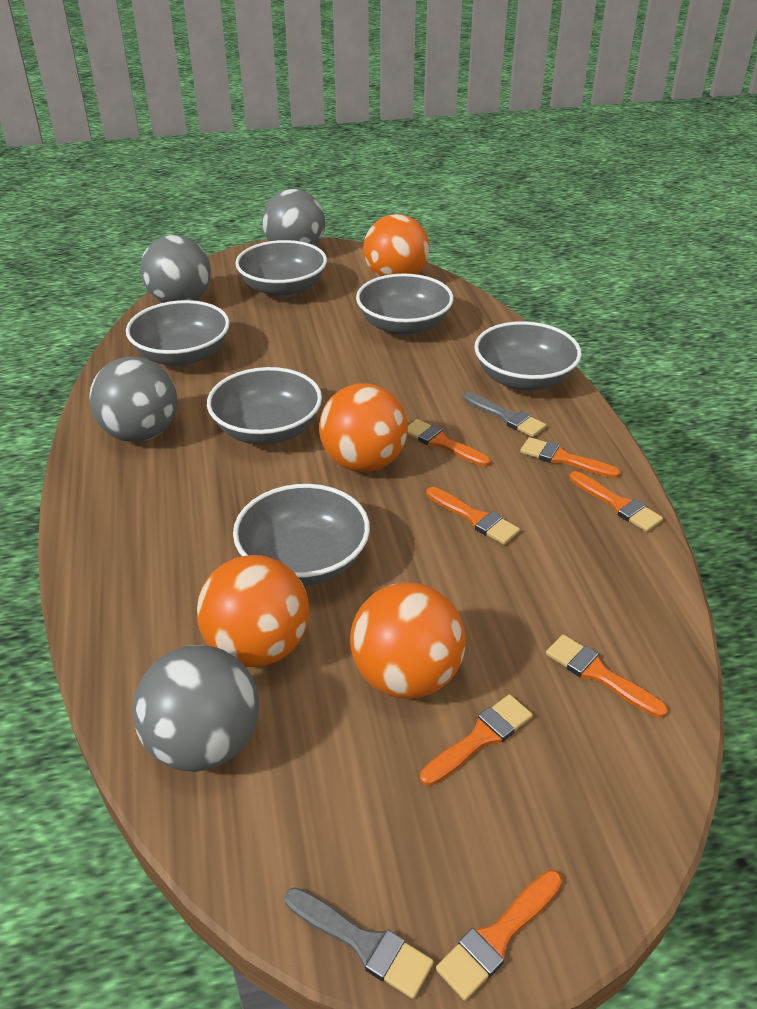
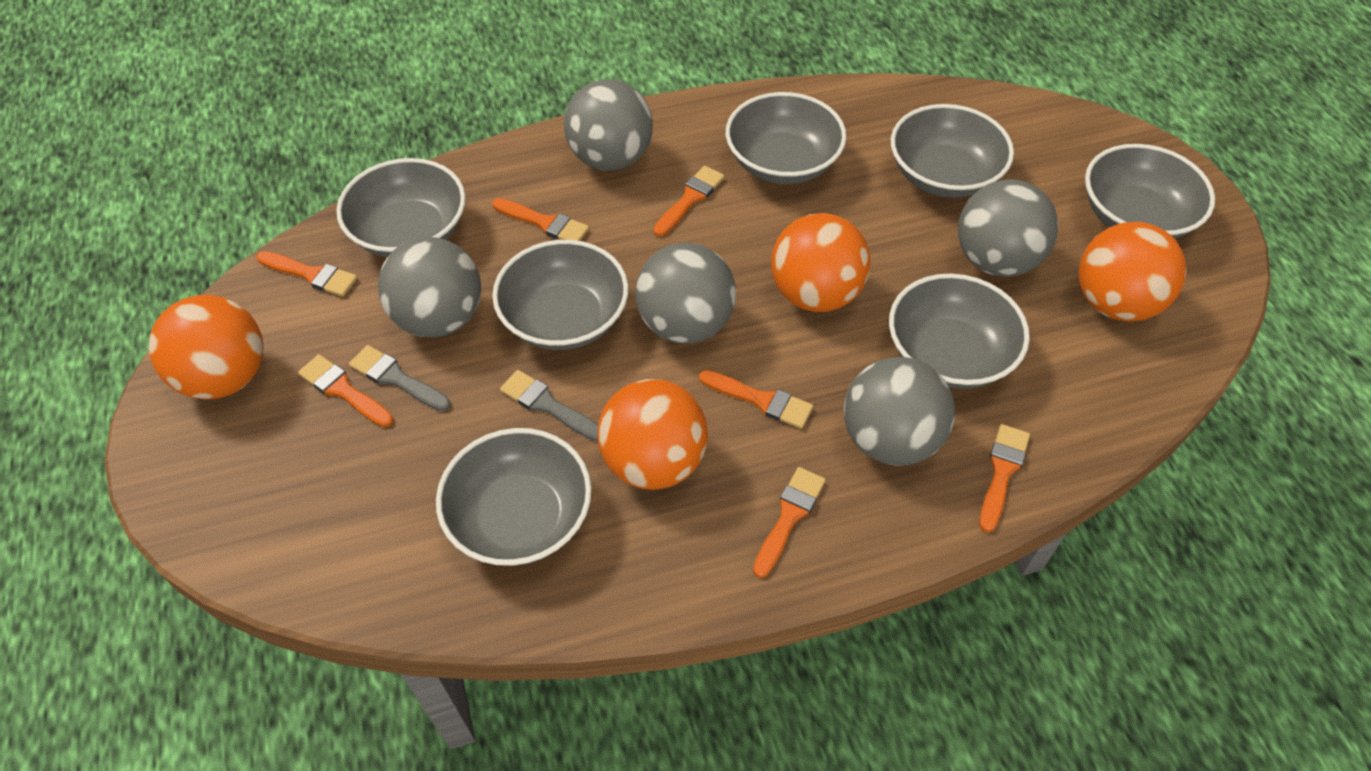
grey ball: 4 -> 5
grey bowl: 6 -> 7

